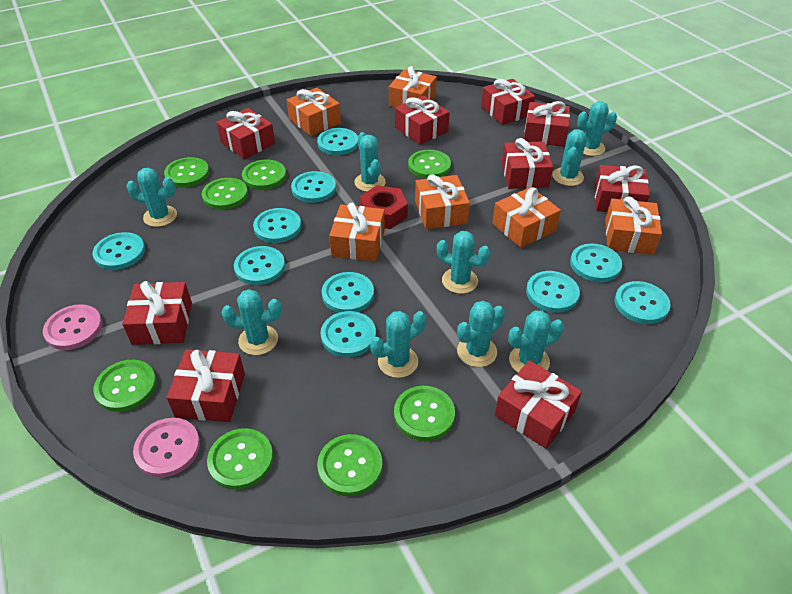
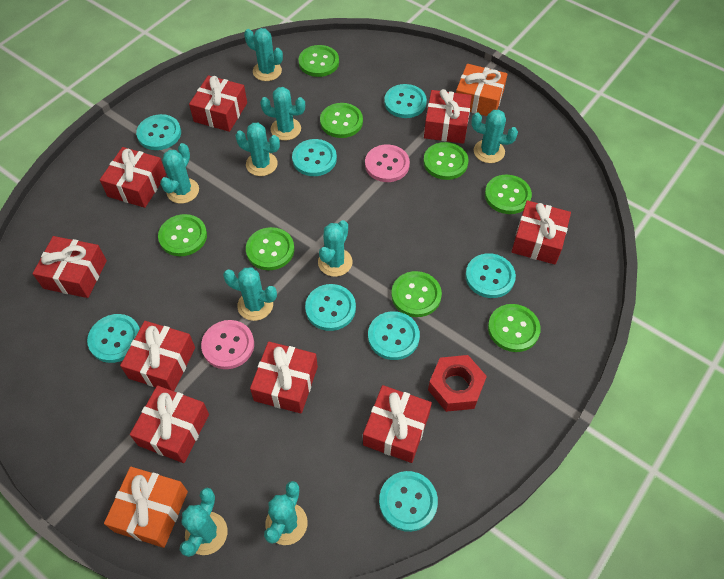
orange gift: 6 -> 2
turquoise button: 10 -> 8

